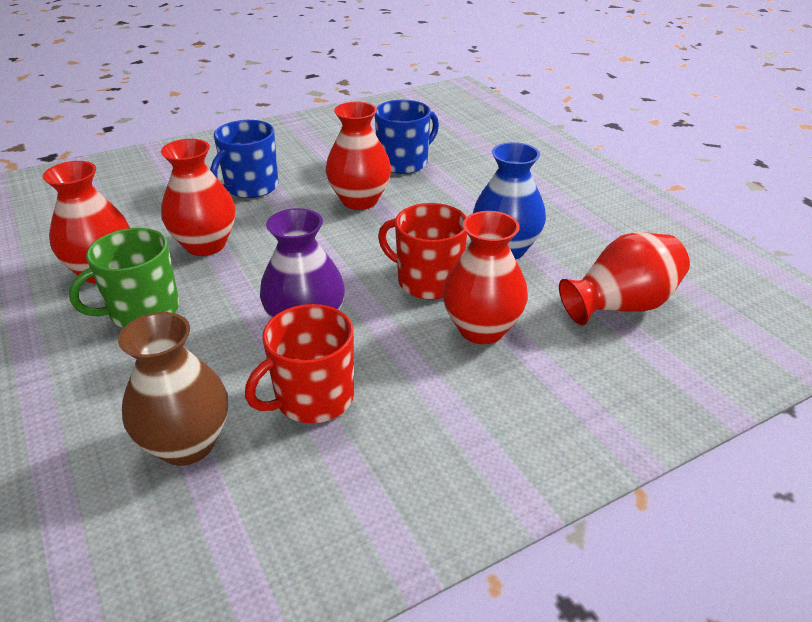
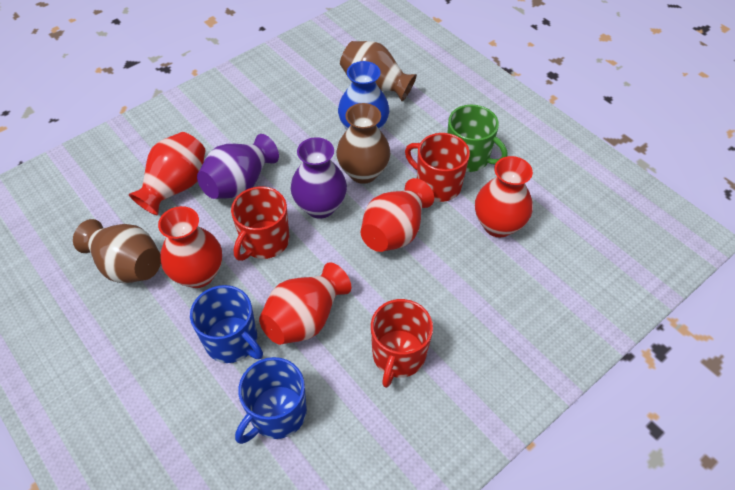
brown vase: 1 -> 3
purple vase: 1 -> 2
red mug: 2 -> 3

